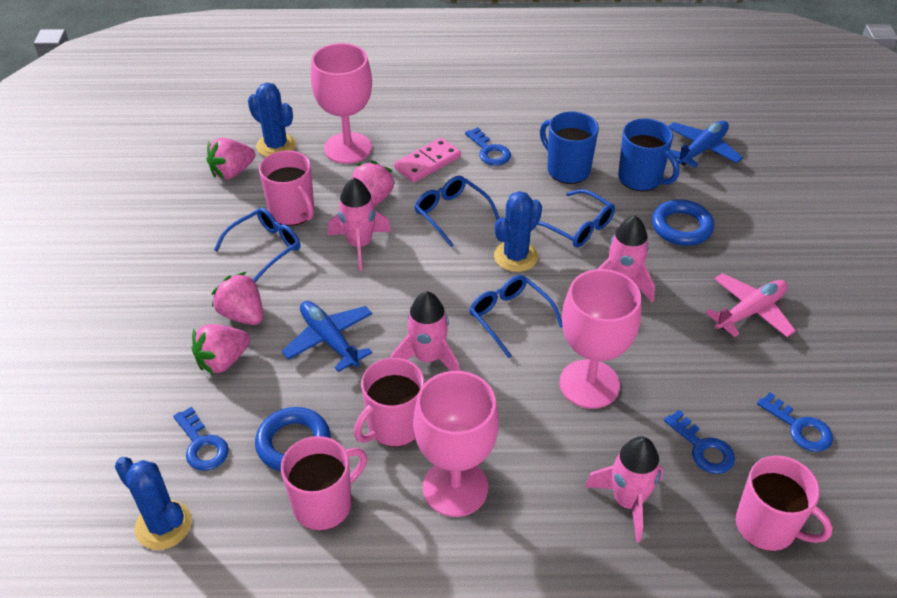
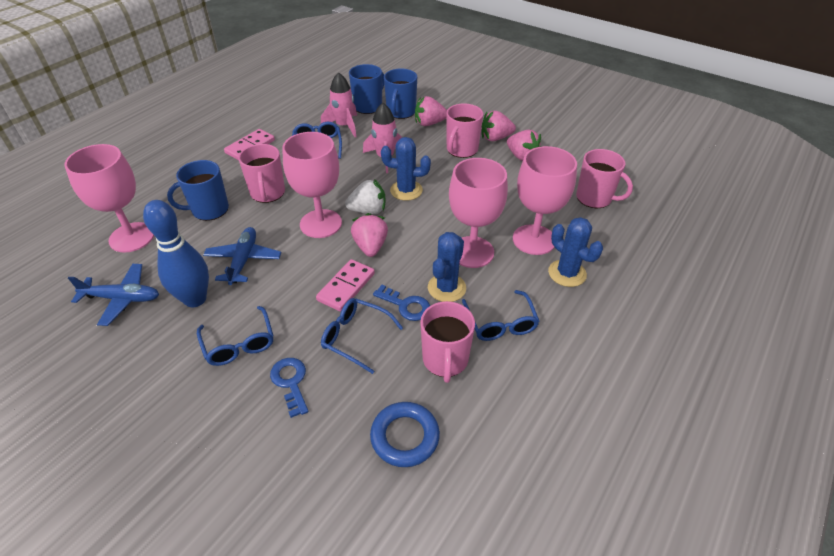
blue bowling pin: 0 -> 1
blue key: 4 -> 2
blue mug: 2 -> 3
blue ring: 2 -> 1
pink domino: 1 -> 2
pink goblet: 3 -> 4
pink plane: 1 -> 0
pink rocket: 4 -> 2
white strawberry: 0 -> 1

